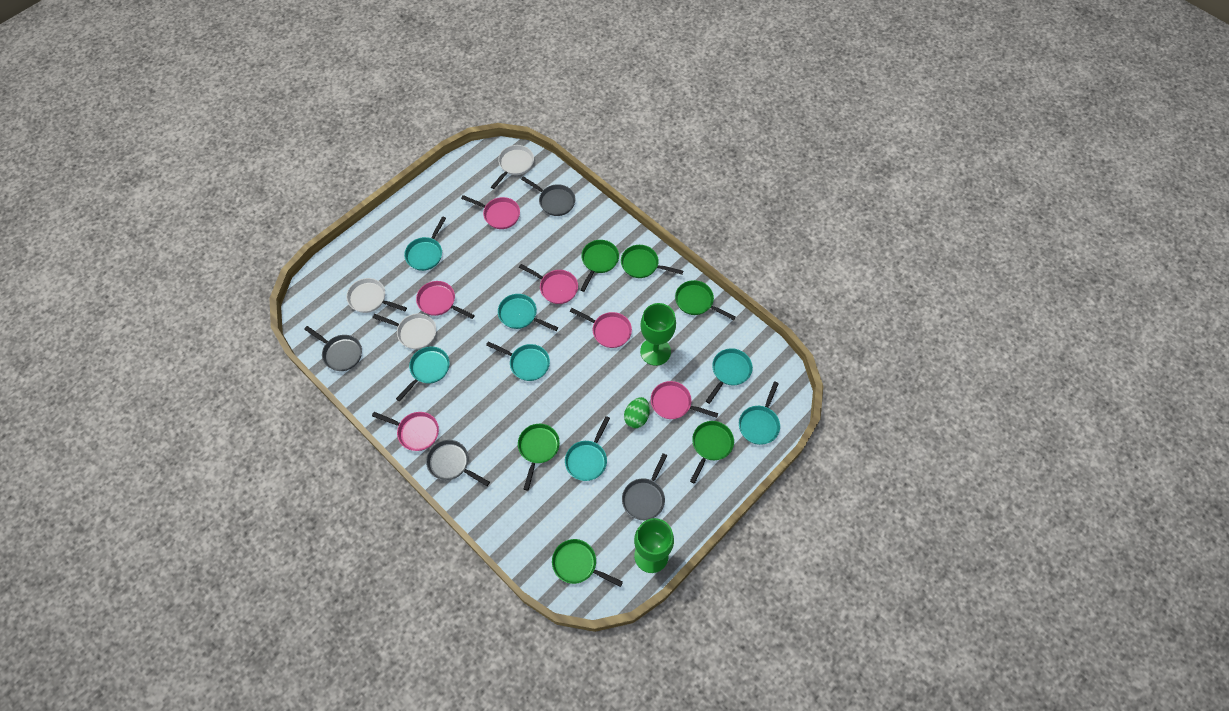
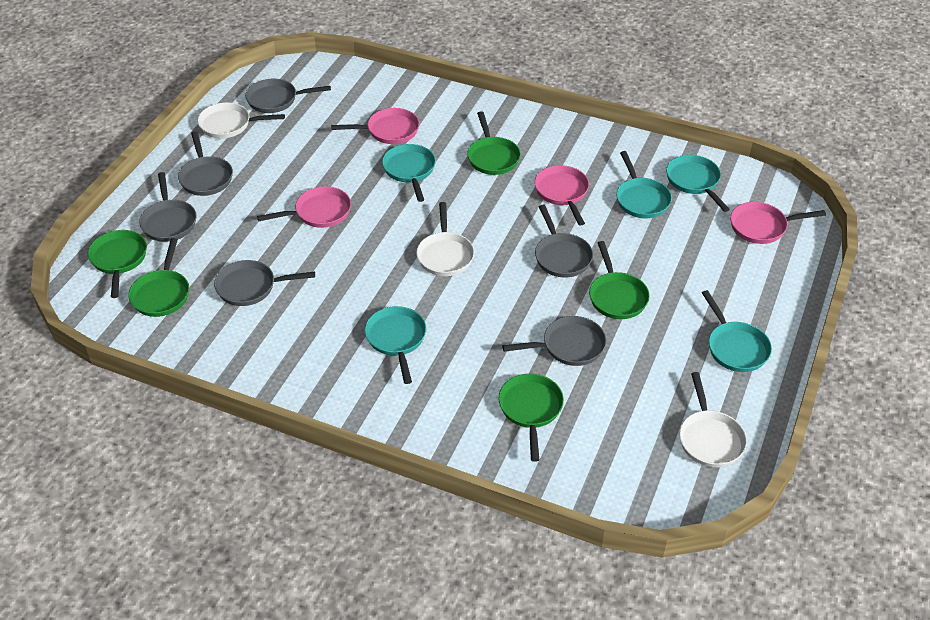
green egg: 1 -> 0
green goblet: 2 -> 0
green pan: 6 -> 5
grey pan: 4 -> 6
pink pan: 6 -> 4
turquoise pan: 7 -> 5

